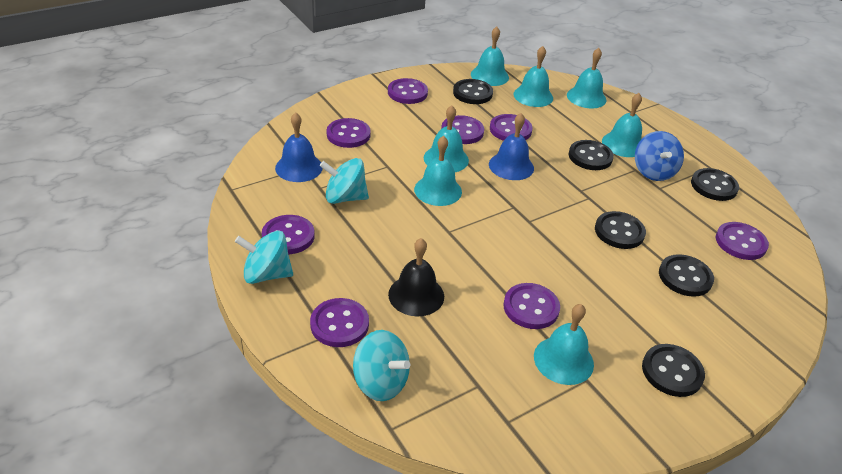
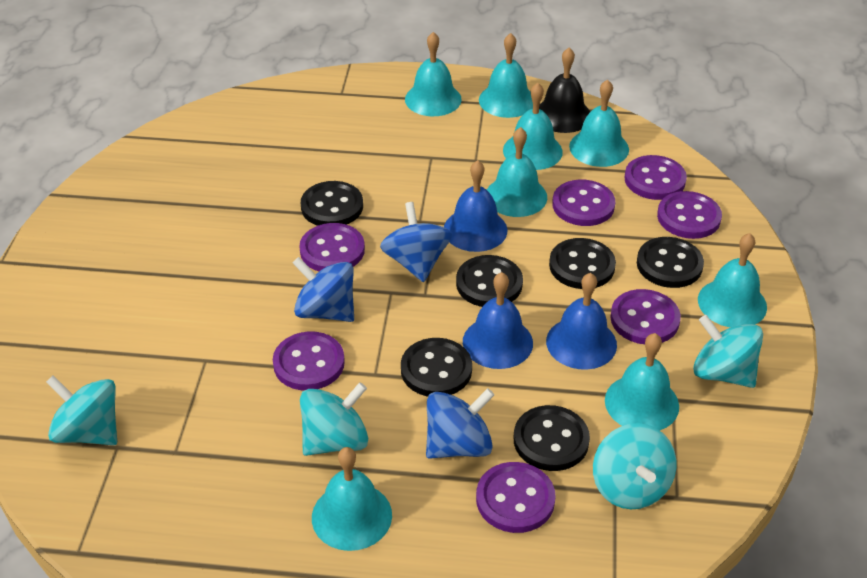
blue bell: 2 -> 3
blue spinning top: 1 -> 3
purple button: 8 -> 7
turquoise bell: 7 -> 8
turquoise spinning top: 3 -> 4

